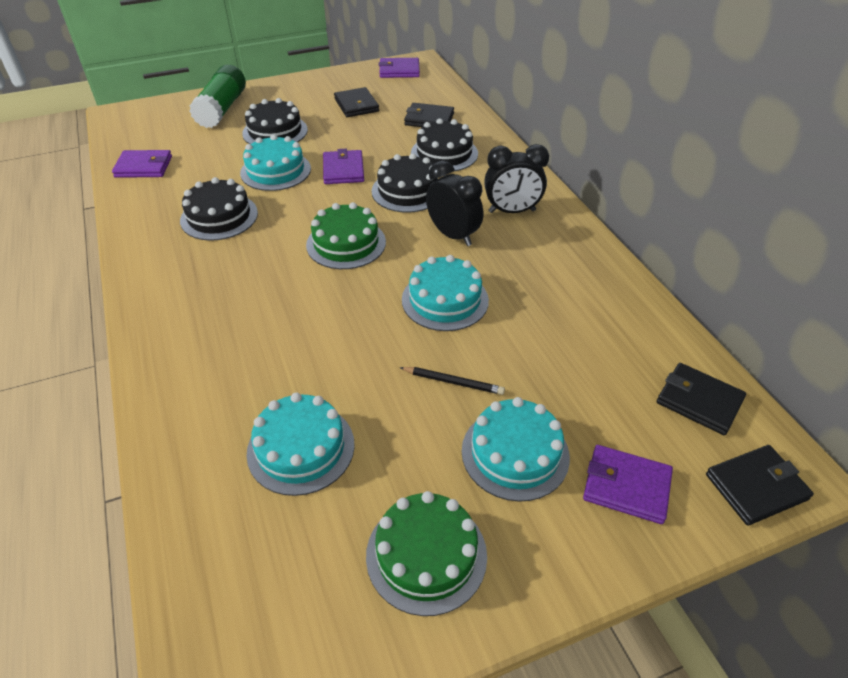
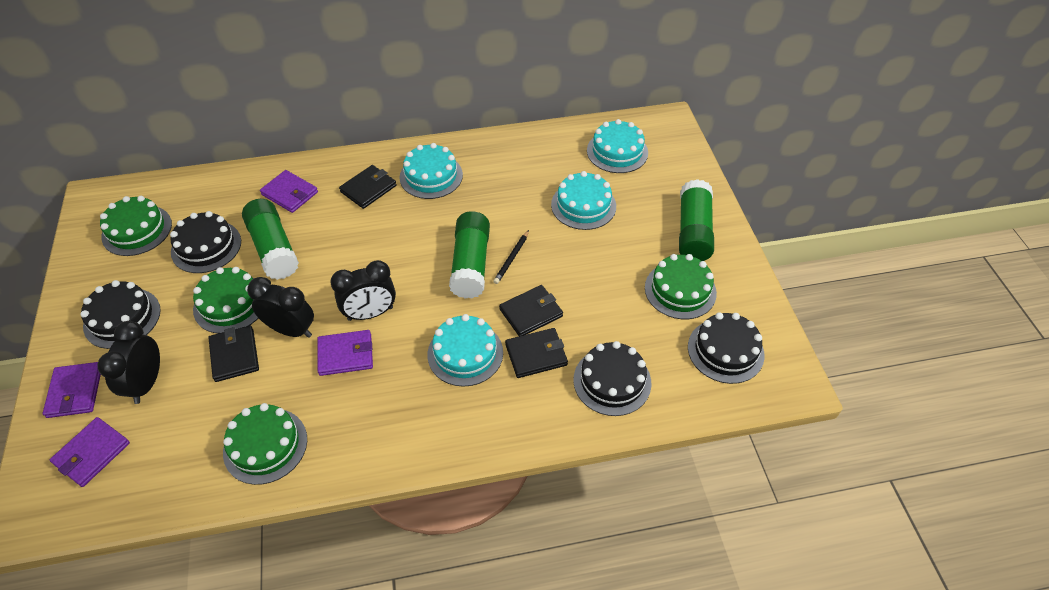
black clock: 2 -> 3
green cake: 2 -> 4
green glue stick: 1 -> 3

